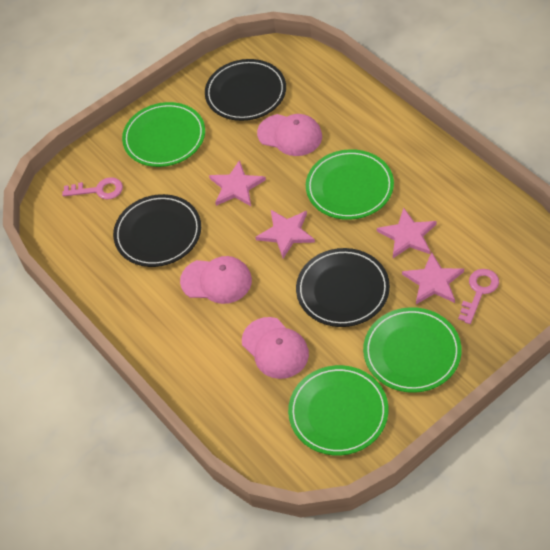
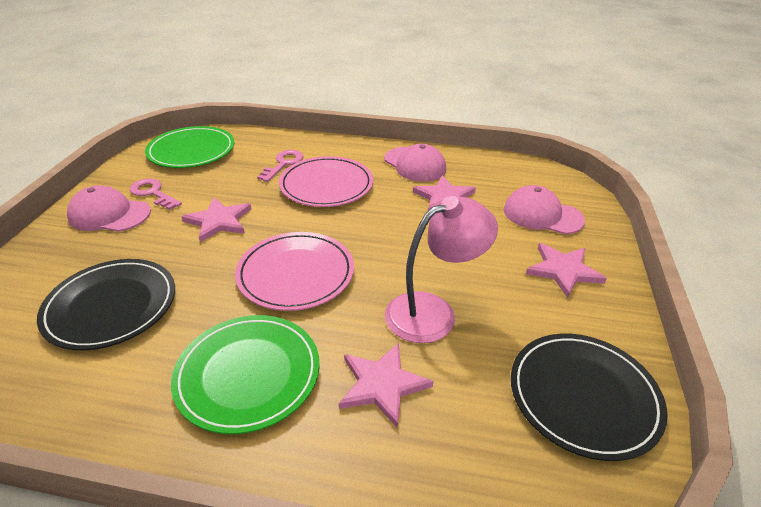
black plate: 3 -> 2
green plate: 4 -> 2
pink lamp: 0 -> 1
pink plate: 0 -> 2

